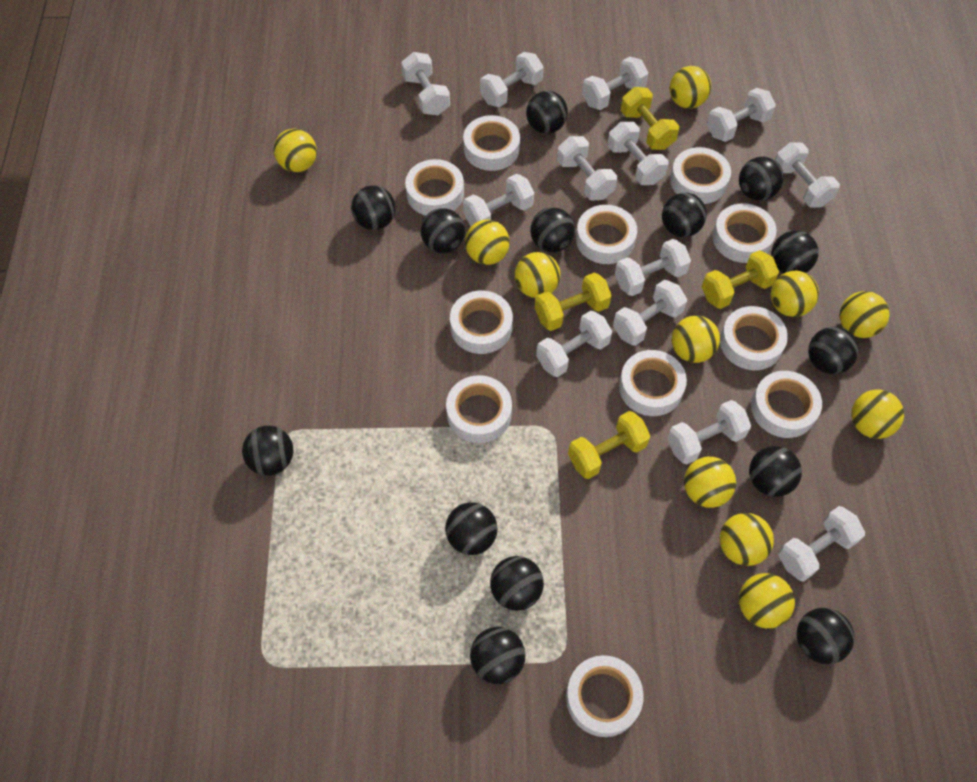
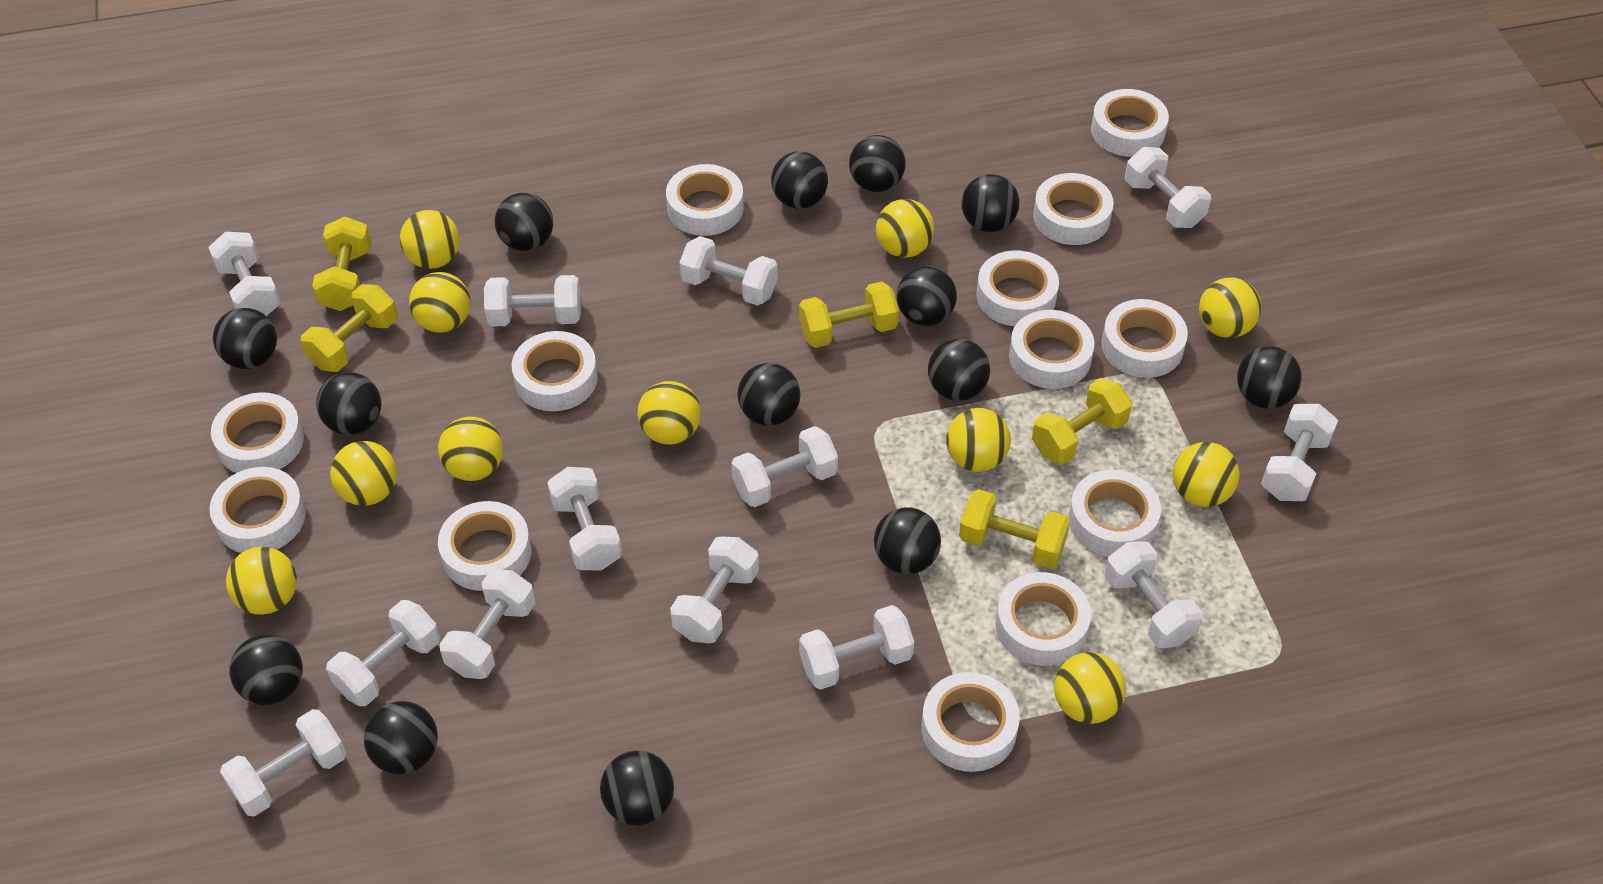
white tape: 11 -> 13
yellow dumbbell: 4 -> 5

